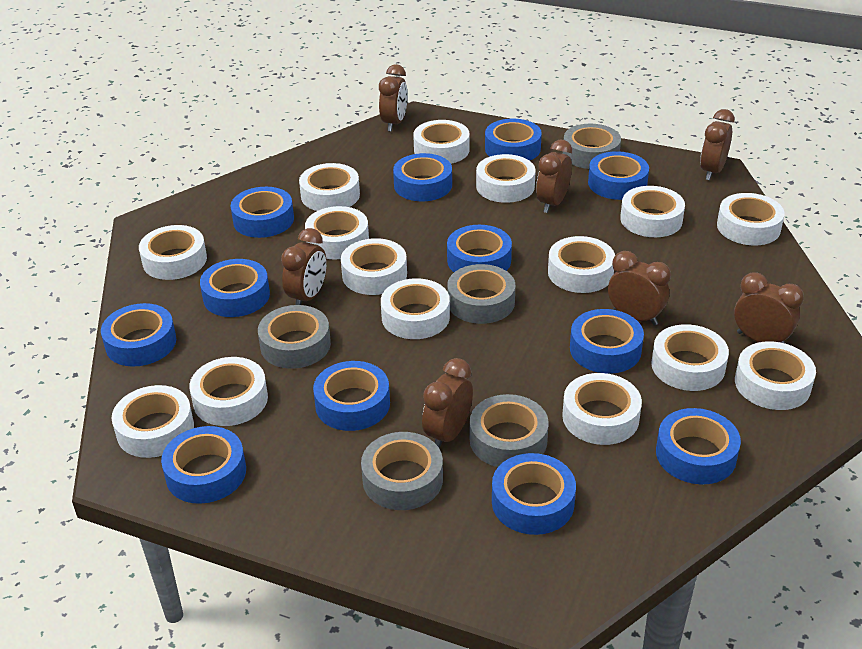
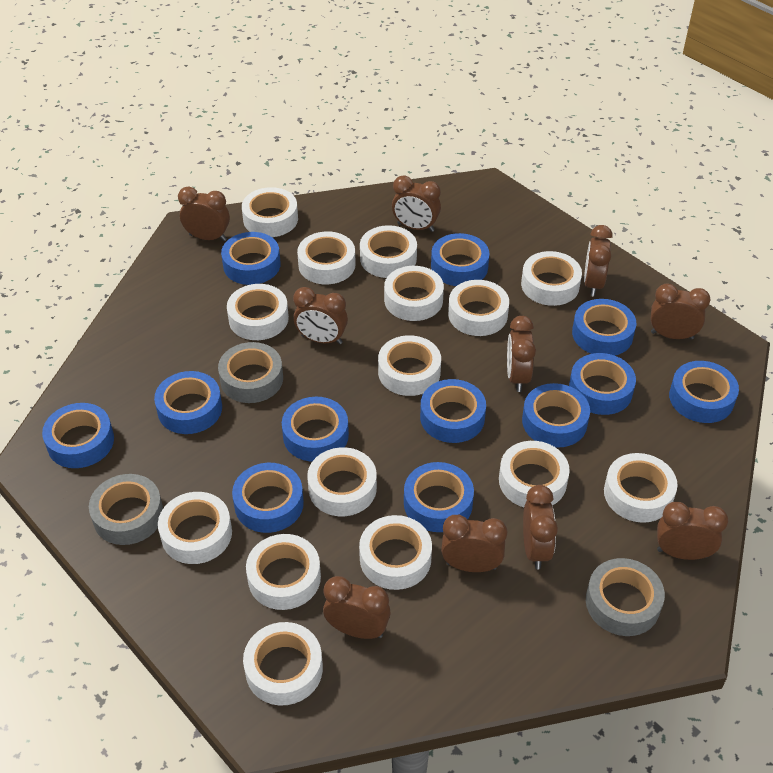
brown clock: 7 -> 10
grey tape: 5 -> 3

